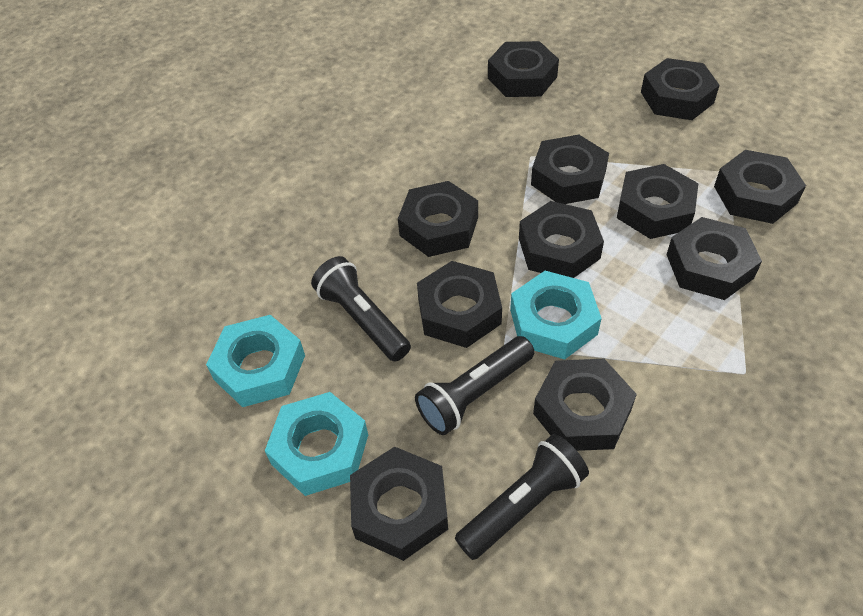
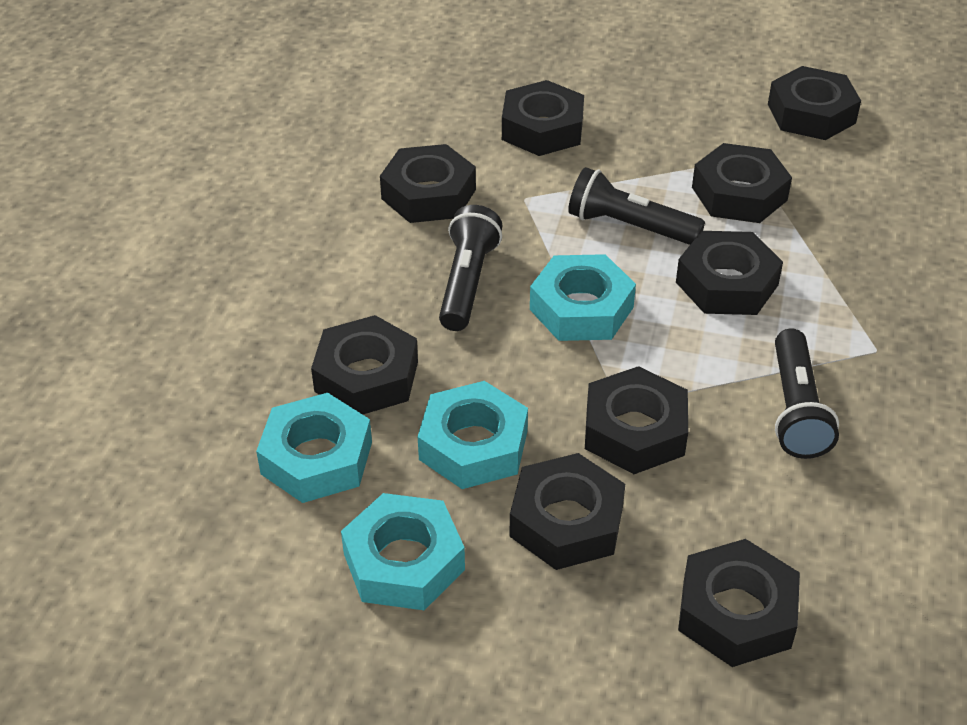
black nut: 11 -> 9
turquoise nut: 3 -> 4

